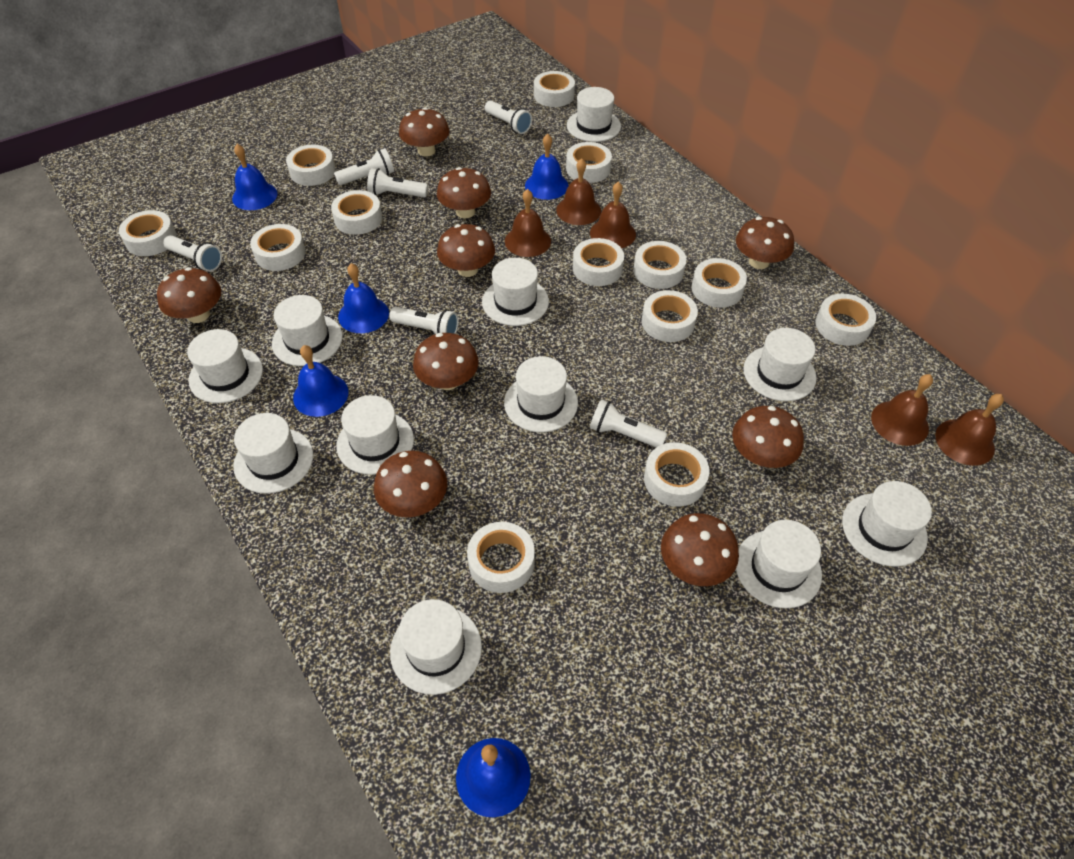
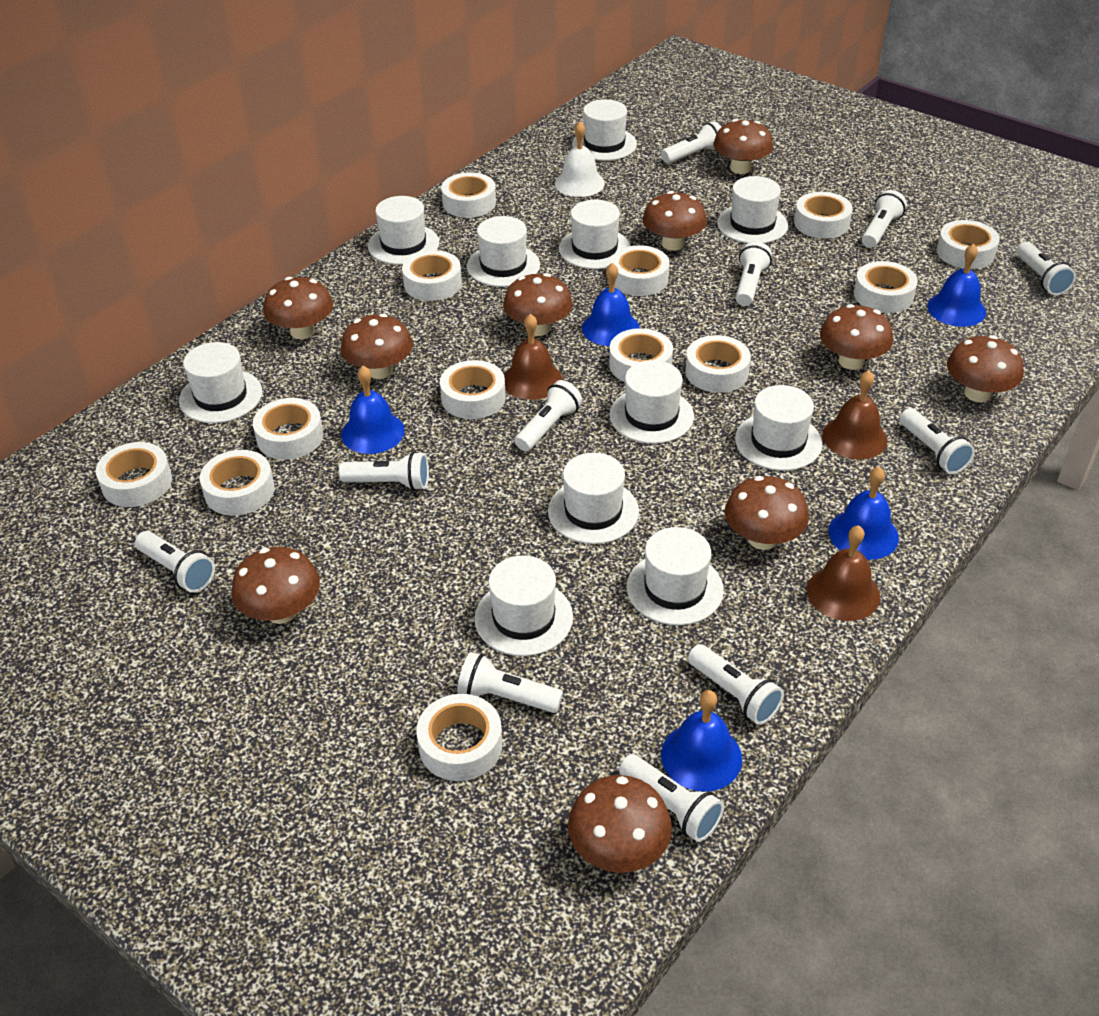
brown bell: 5 -> 3
brown mushroom: 9 -> 10
white bell: 0 -> 1
white flashlight: 6 -> 11

